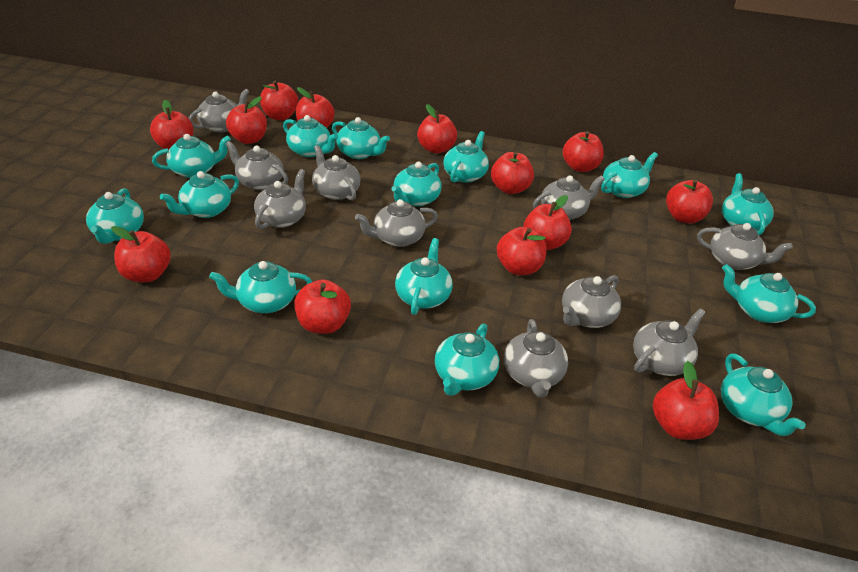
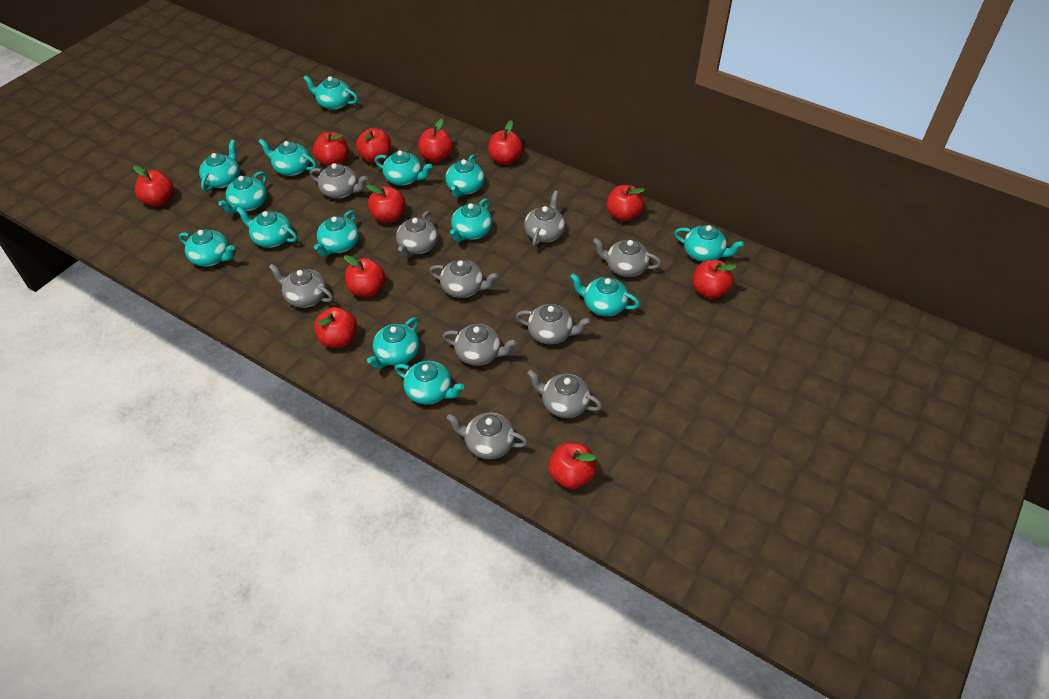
red apple: 13 -> 11

